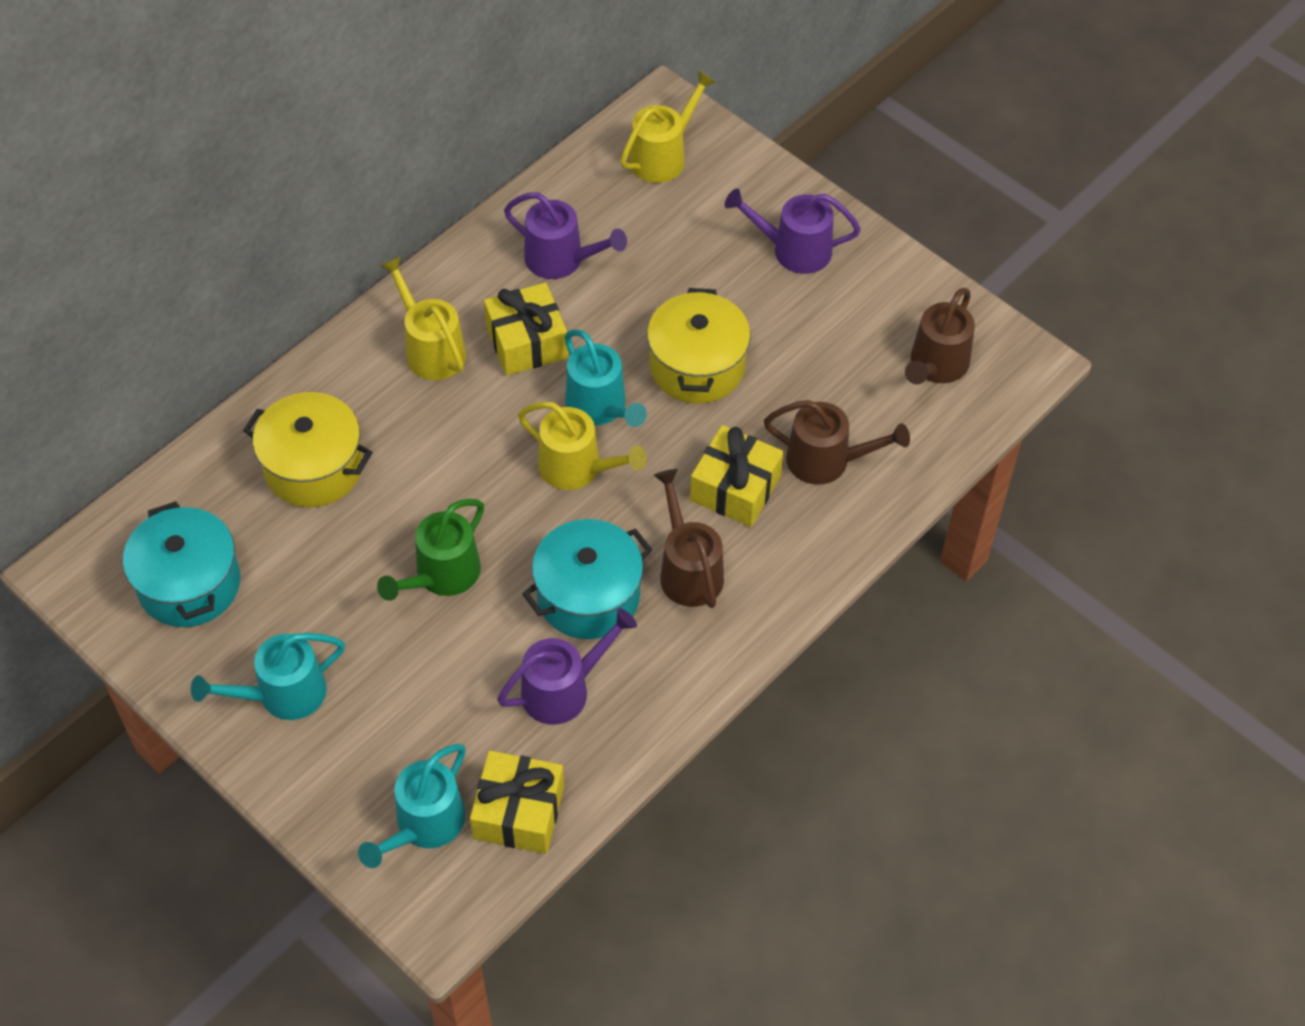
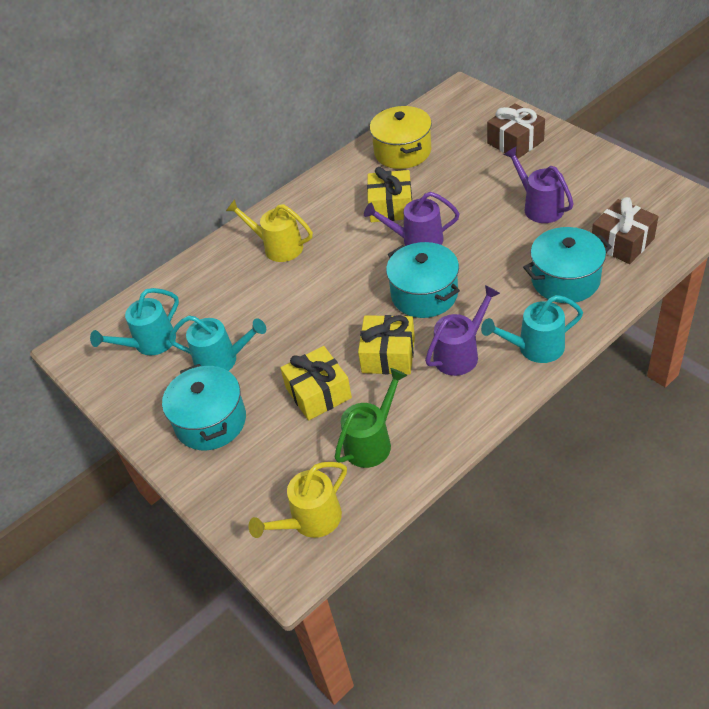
brown gift: 0 -> 2
brown watering can: 3 -> 0
turquoise pot: 2 -> 3
yellow pot: 2 -> 1
yellow watering can: 3 -> 2

